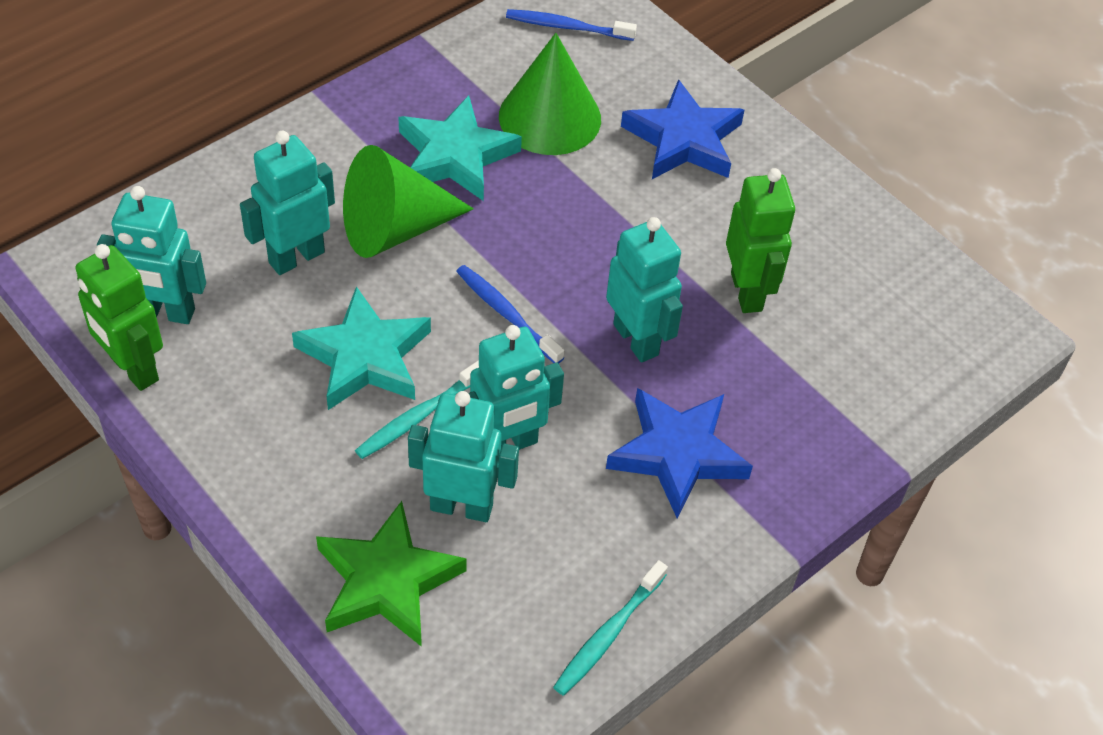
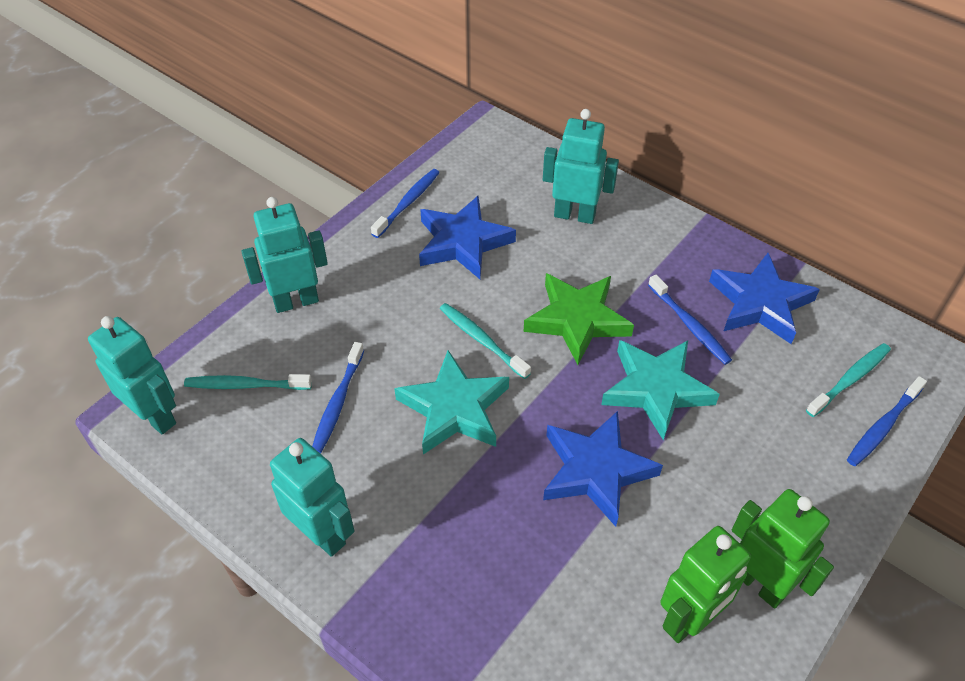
blue star: 2 -> 3
blue toothbrush: 2 -> 4
green cone: 2 -> 0
turquoise robot: 5 -> 4
turquoise toothbrush: 2 -> 3

